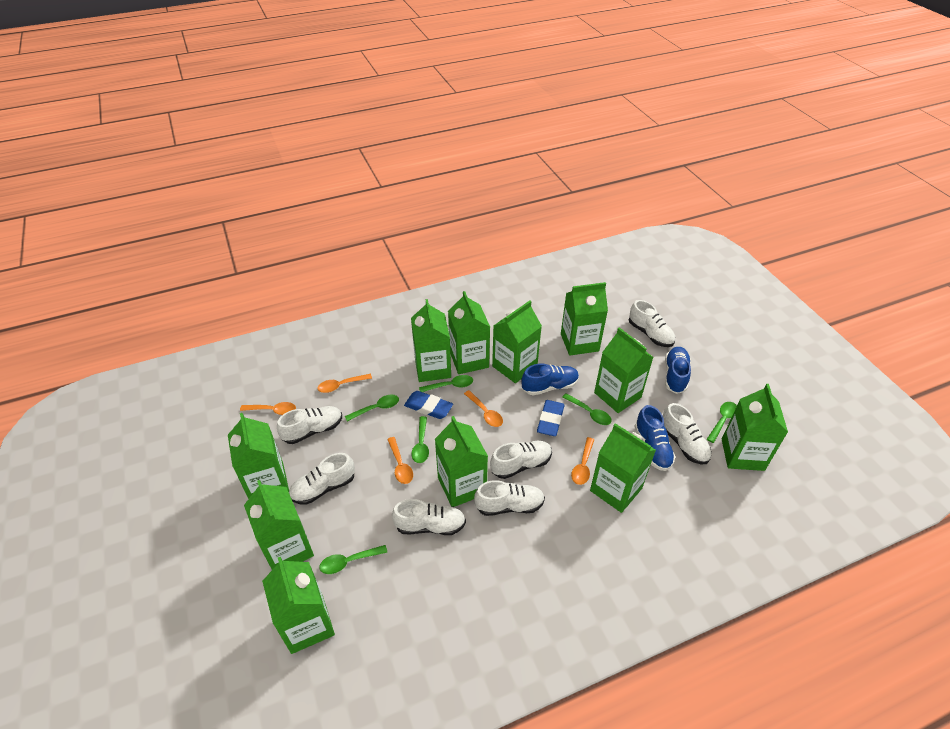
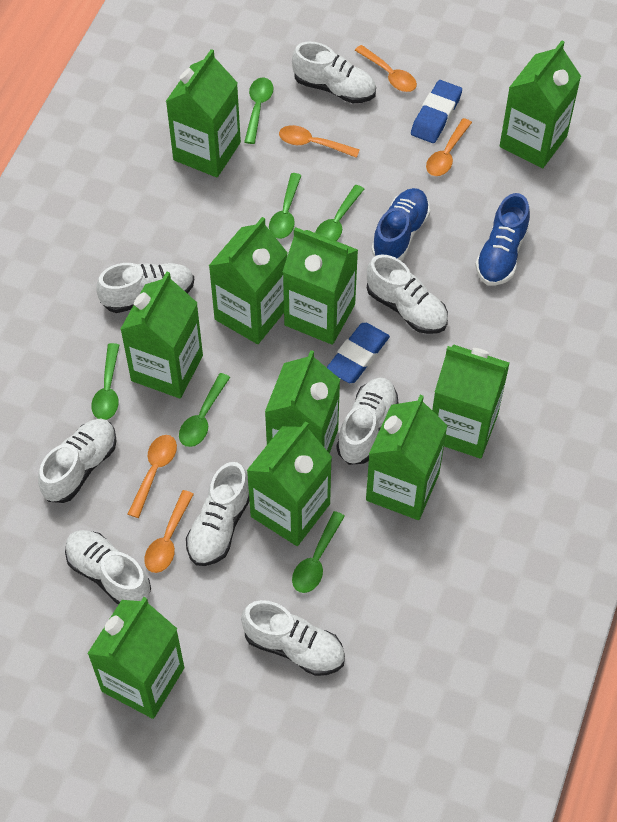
blue shoe: 3 -> 2
green carton: 11 -> 10
white shoe: 7 -> 8

